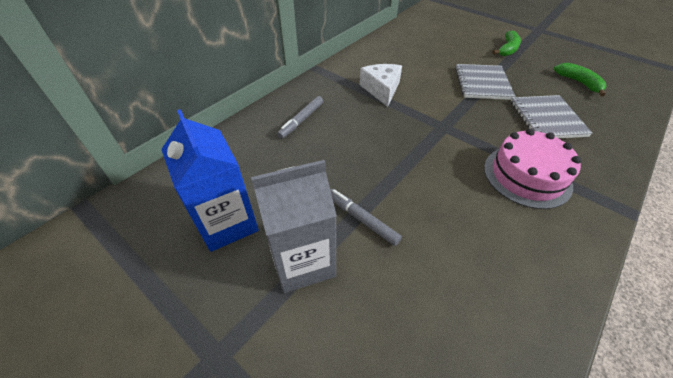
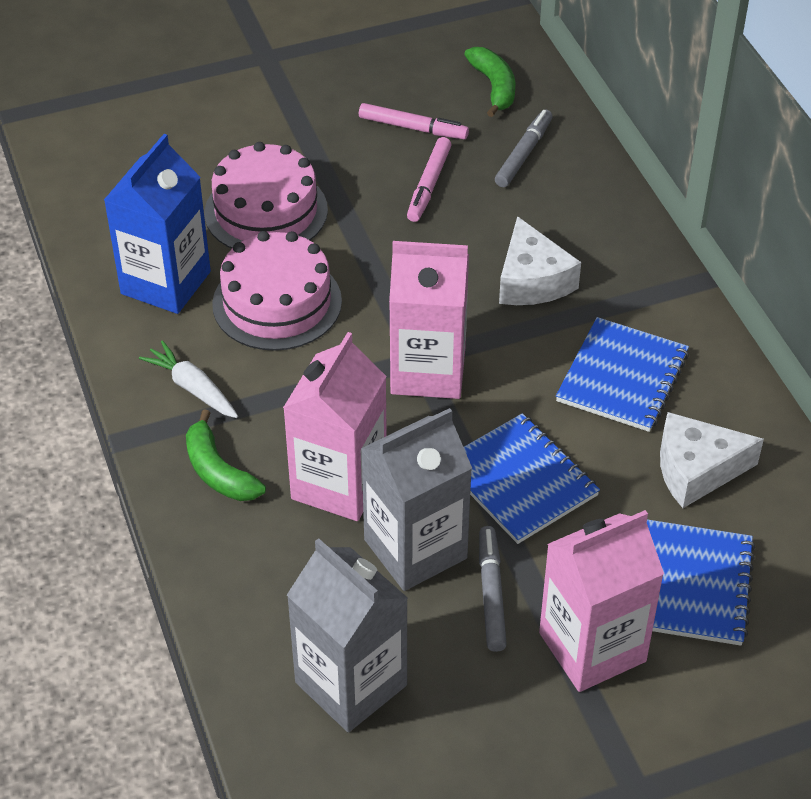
blue notebook: 0 -> 3
grey carton: 1 -> 2
grey notebook: 2 -> 0
pink cake: 1 -> 2
pink carton: 0 -> 3
pink marker: 0 -> 2
white carrot: 0 -> 1
white cheese: 1 -> 2

